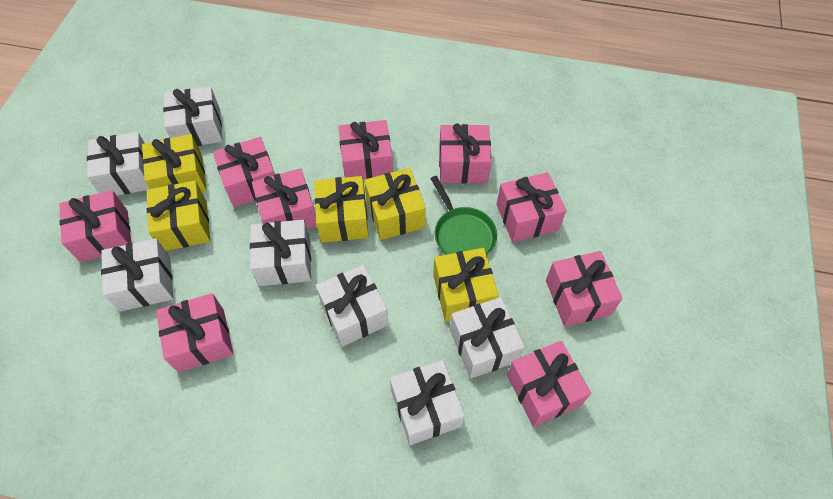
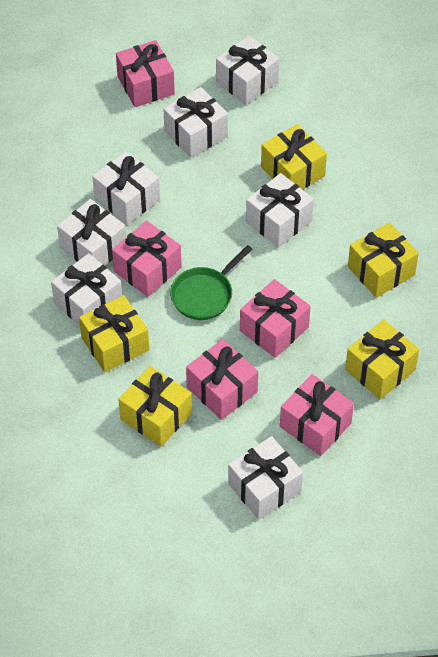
pink gift: 9 -> 5

